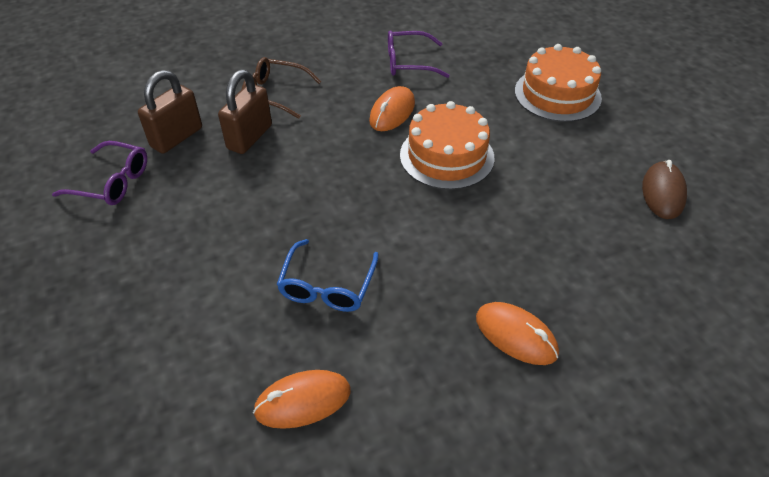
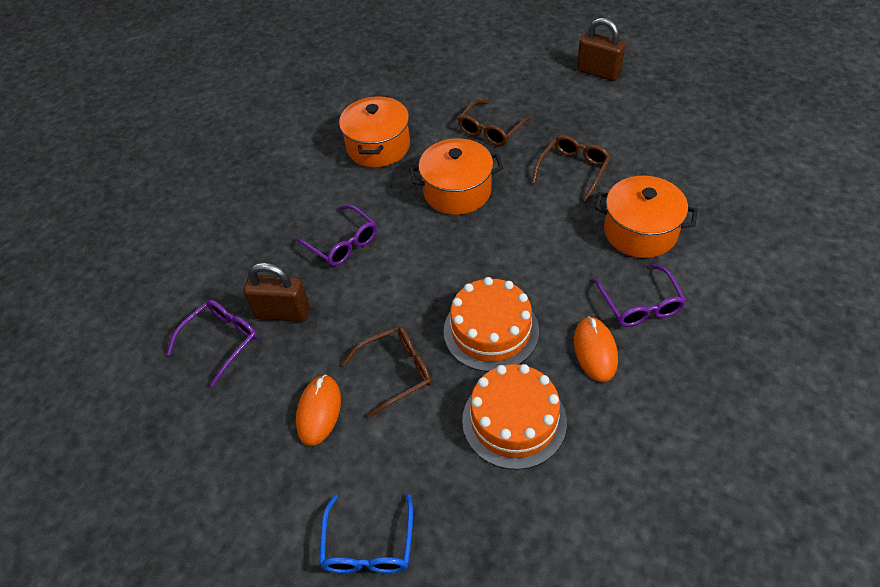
brown glasses: 1 -> 3
brown mouse: 1 -> 0
orange mouse: 3 -> 2
orange pot: 0 -> 3
purple glasses: 2 -> 3

